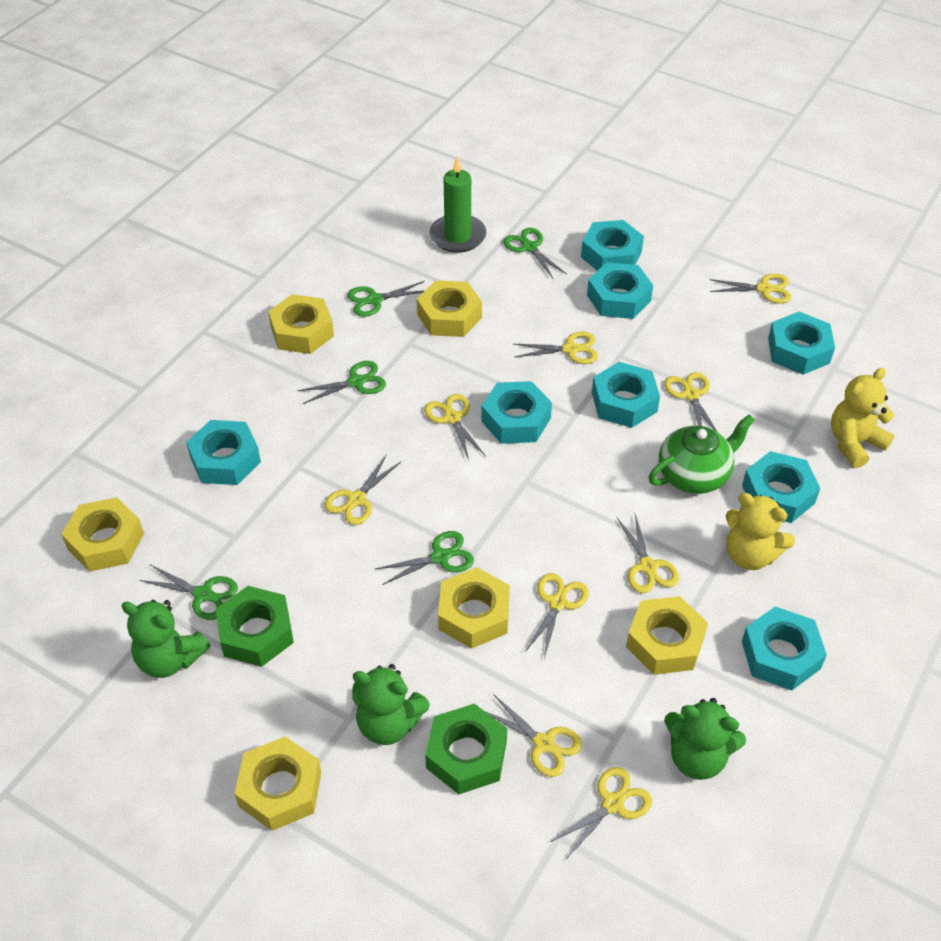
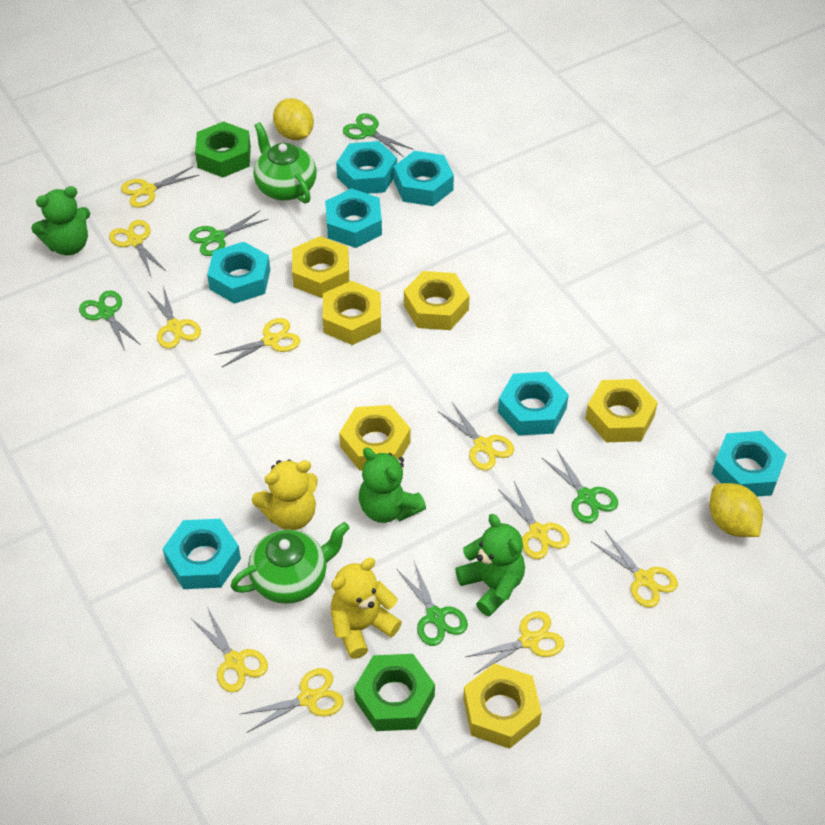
green candle: 1 -> 0
green teapot: 1 -> 2
turquoise nut: 8 -> 7
yellow lemon: 0 -> 2
yellow scissors: 9 -> 10

